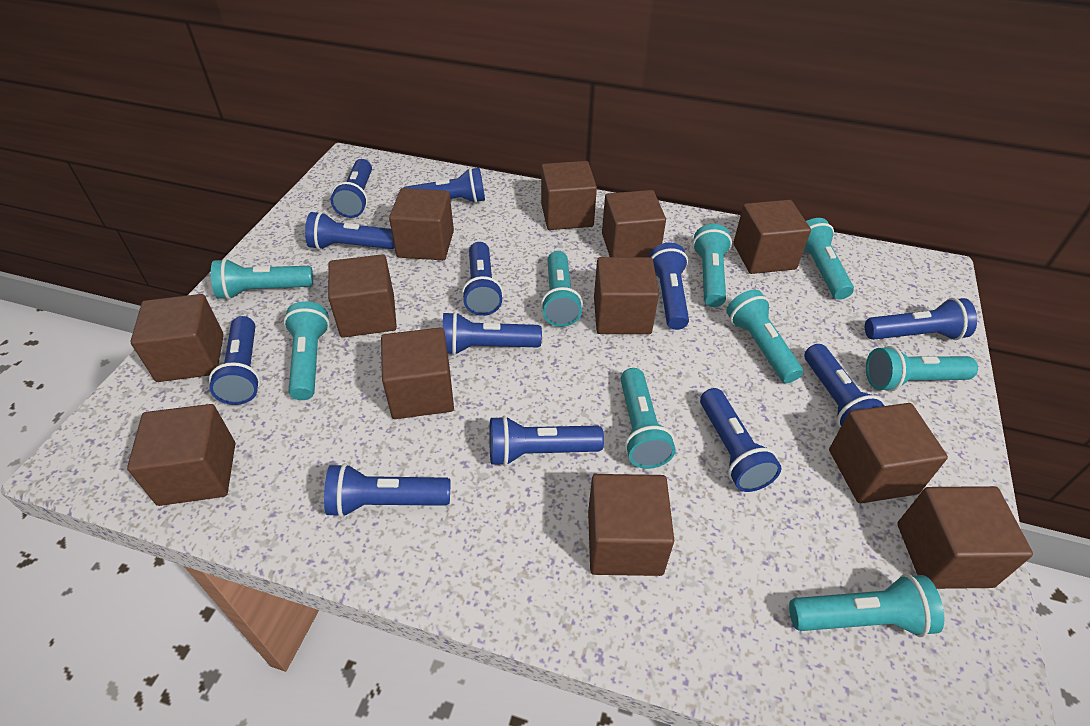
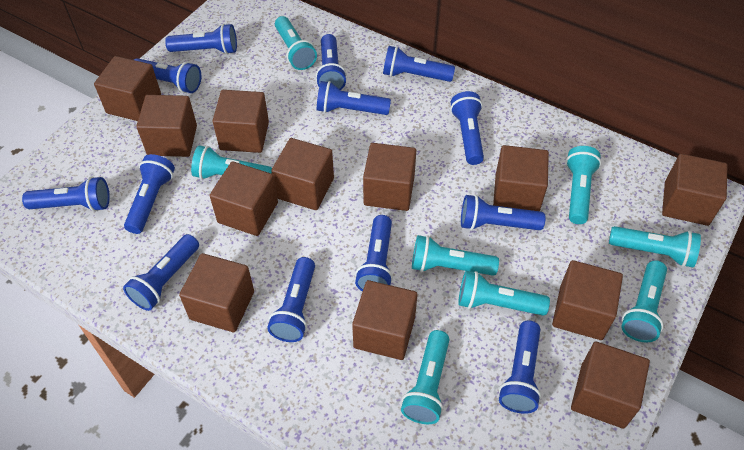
blue flashlight: 12 -> 13
turquoise flashlight: 9 -> 8

